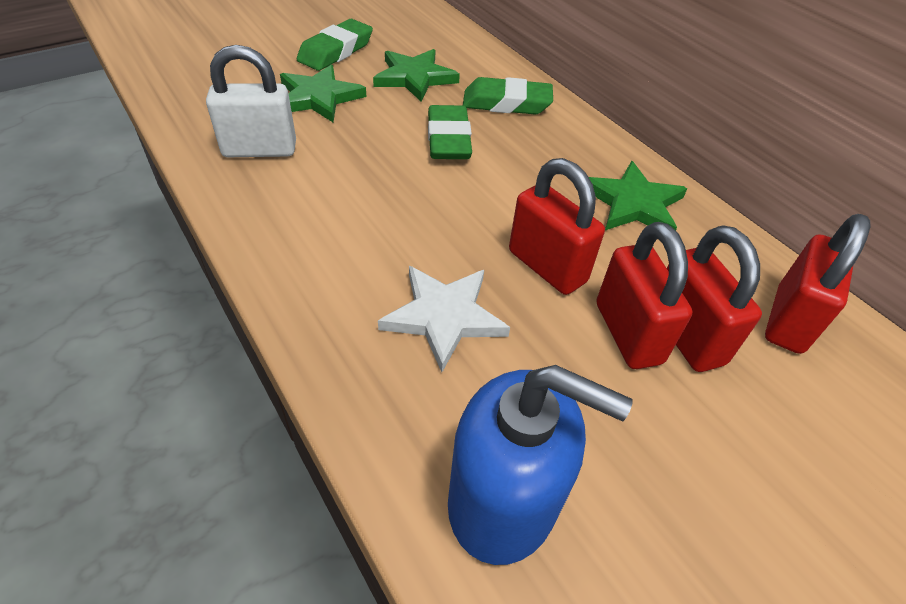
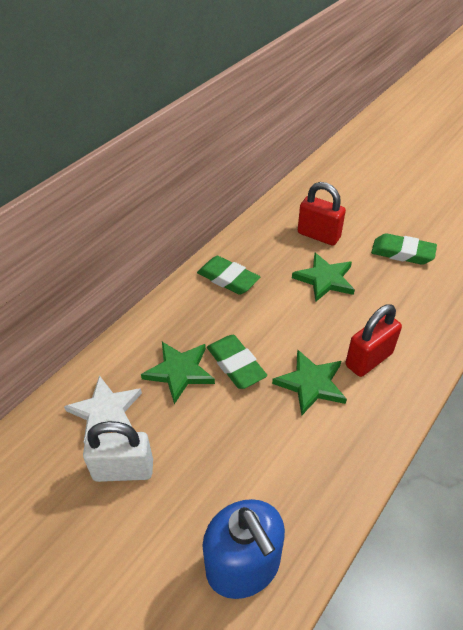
red padlock: 4 -> 2

